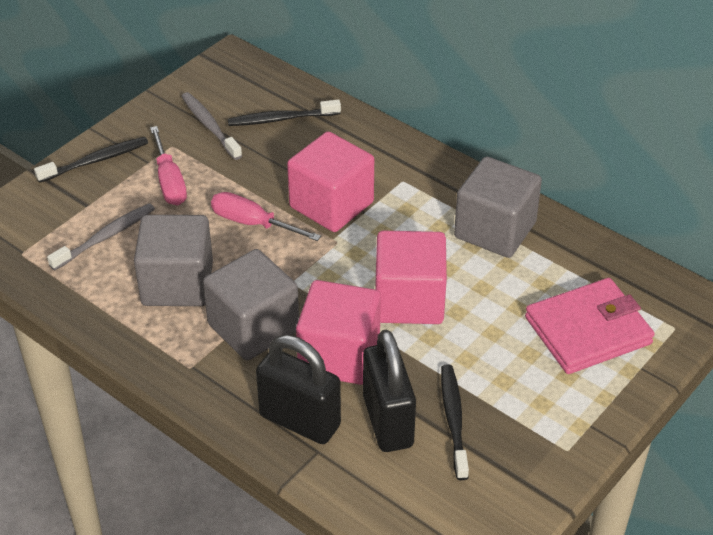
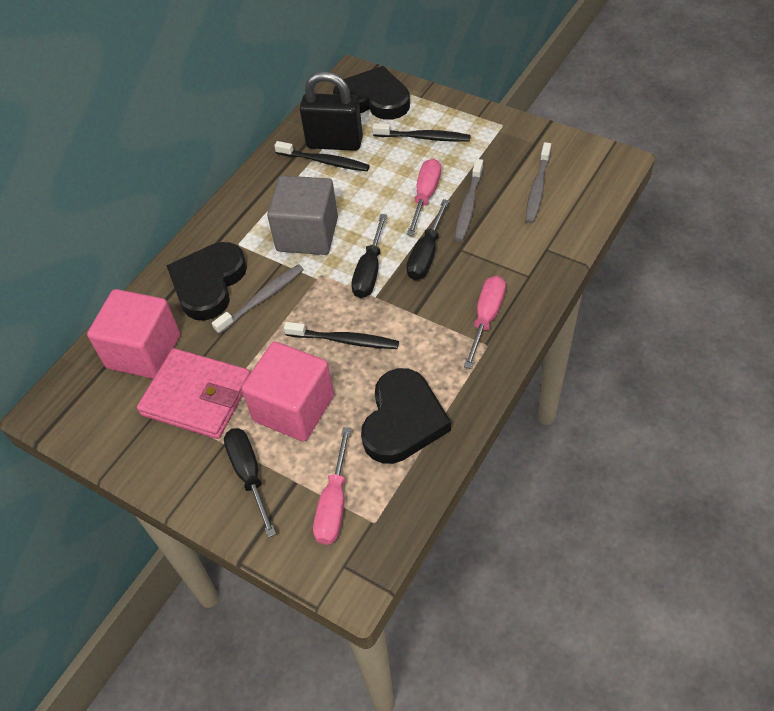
black heart: 0 -> 3
black padlock: 2 -> 1
black screwdriver: 0 -> 3
grey cube: 3 -> 1
grey toothbrush: 2 -> 3
pink cube: 3 -> 2
pink screwdriver: 2 -> 3

